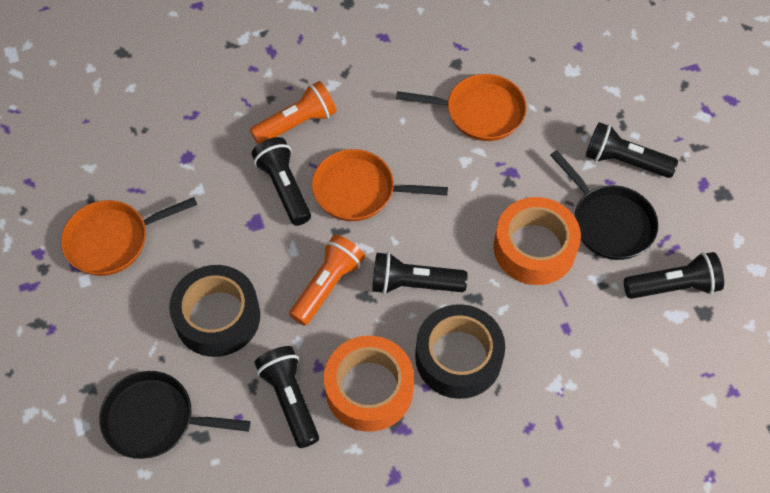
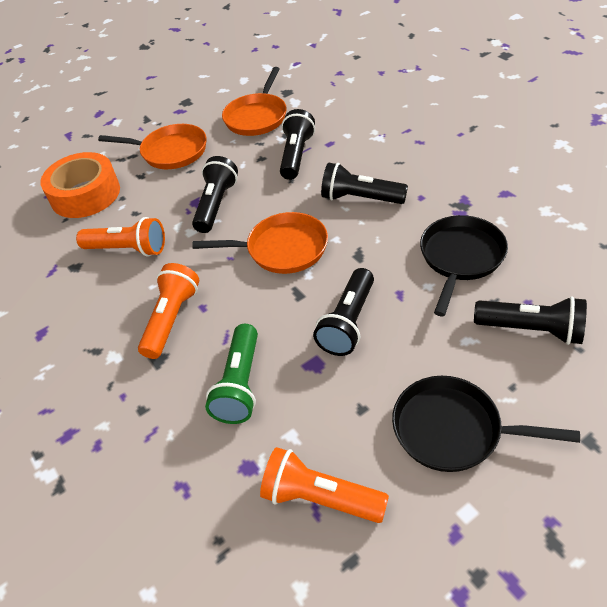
black tape: 2 -> 0
green flashlight: 0 -> 1
orange flashlight: 2 -> 3
orange tape: 2 -> 1

